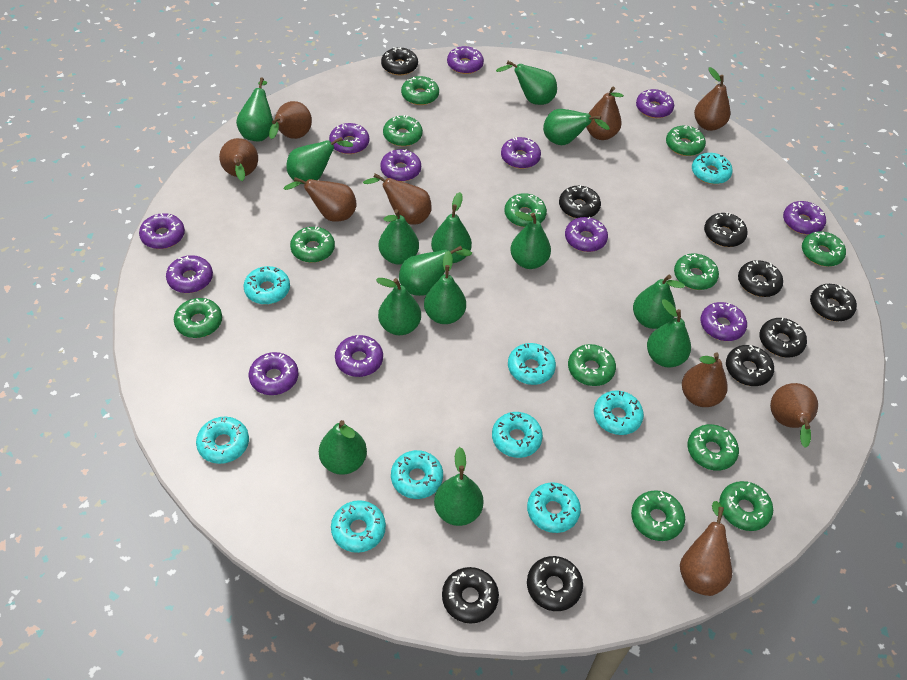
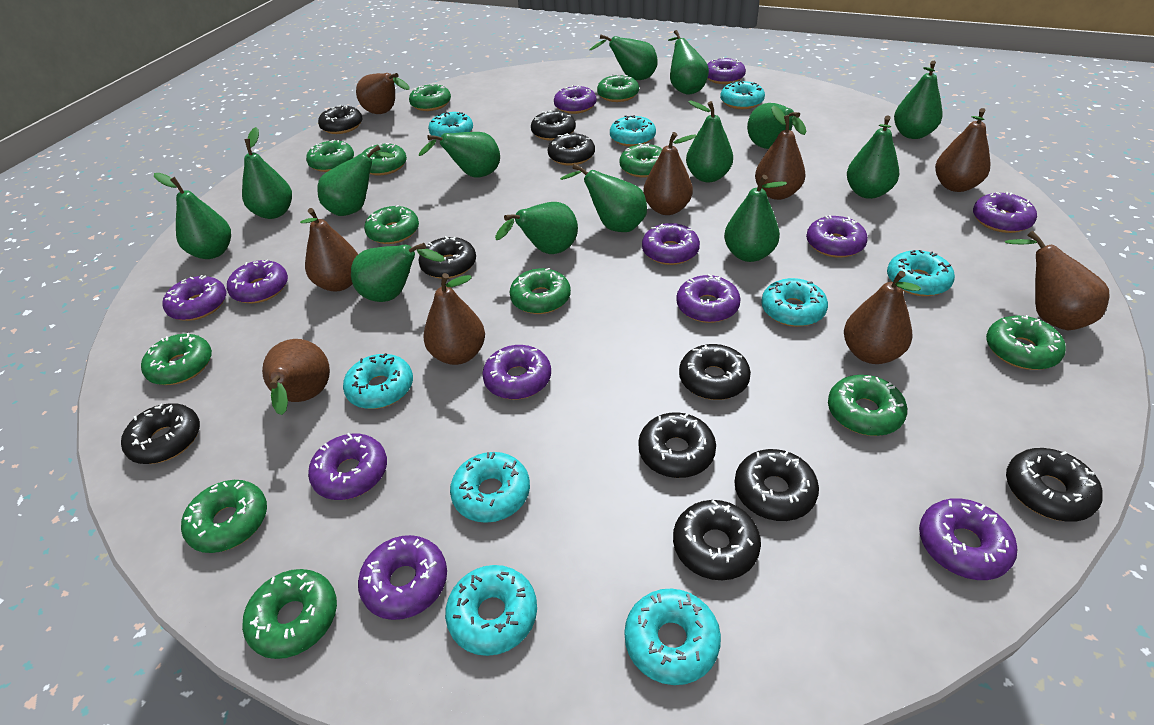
black donut: 9 -> 10

